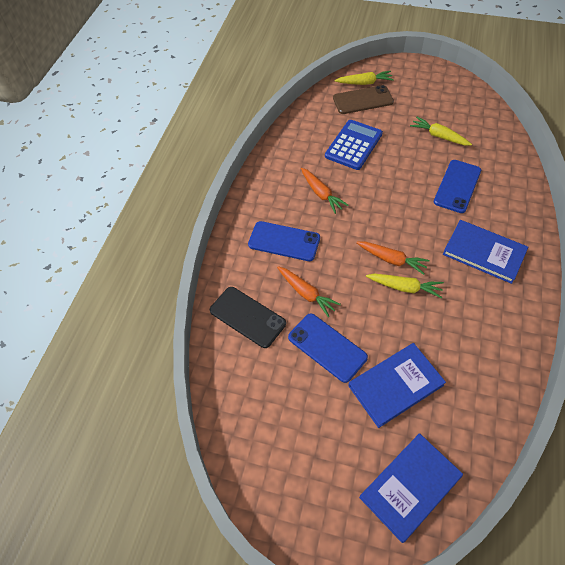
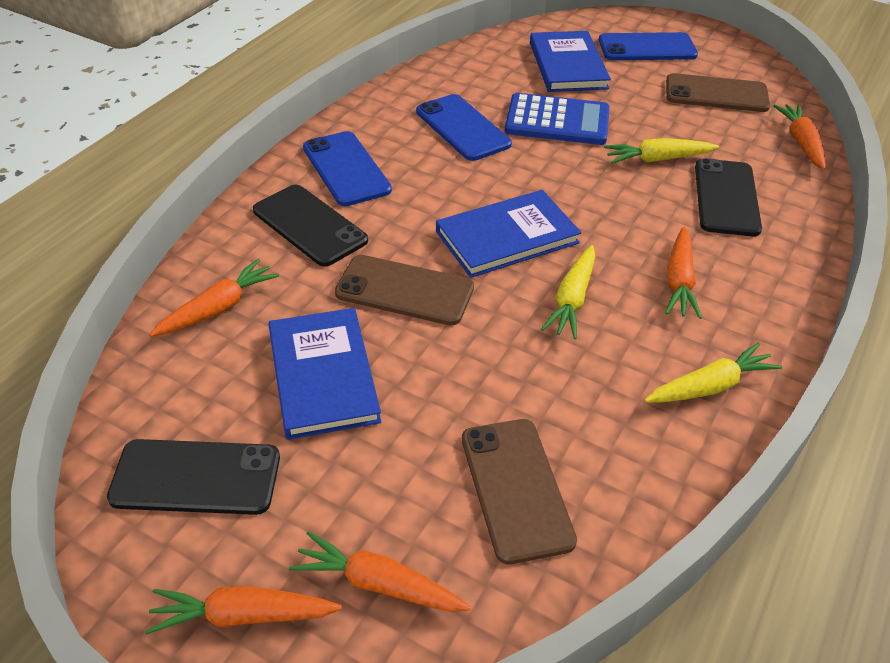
black phone: 1 -> 3
brown phone: 1 -> 3
orange carrot: 3 -> 5

